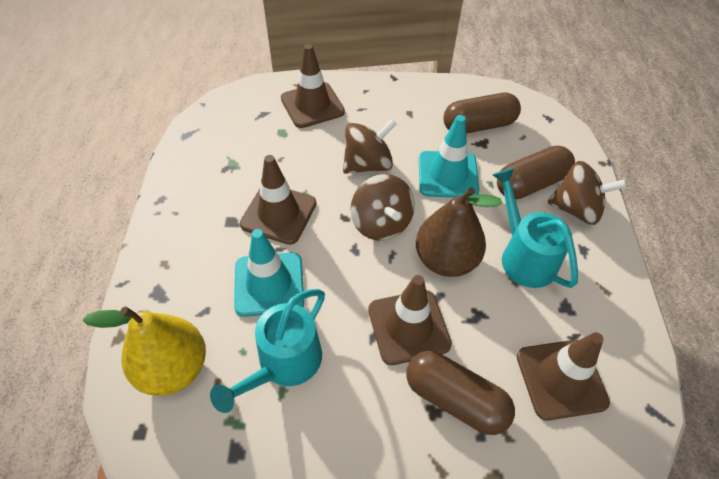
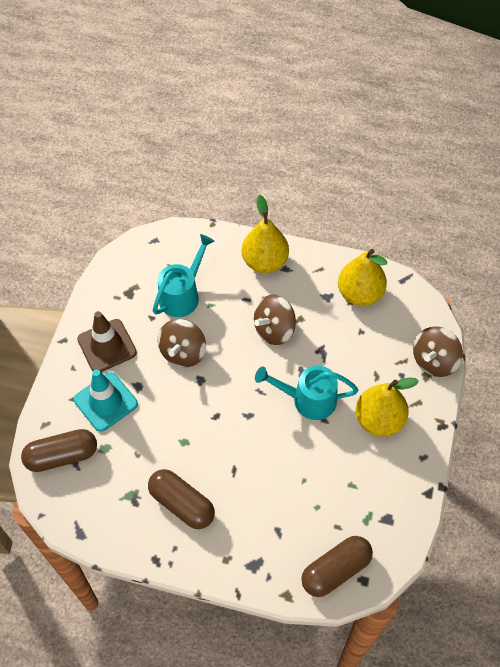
brown pear: 1 -> 0
brown traffic cone: 4 -> 1
turquoise traffic cone: 2 -> 1
yellow pear: 1 -> 3

